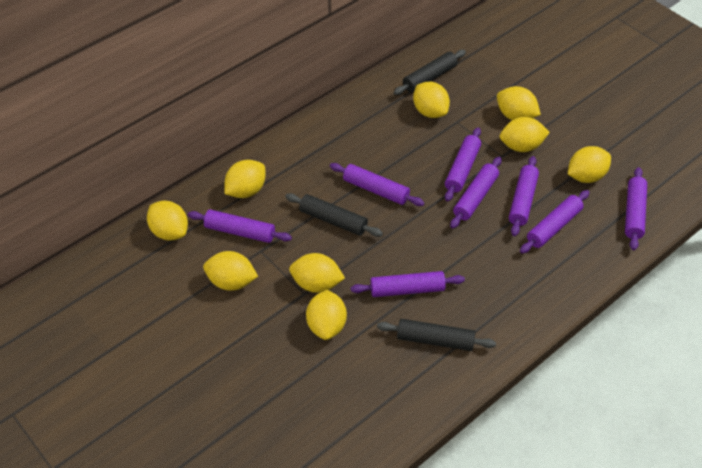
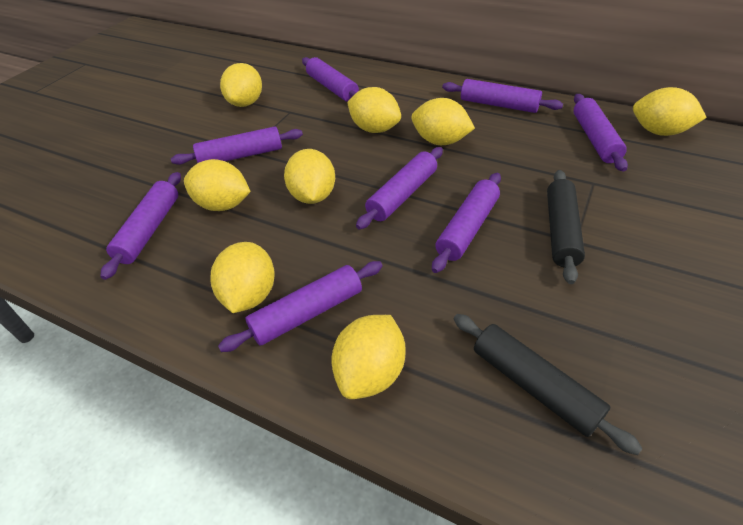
black rolling pin: 3 -> 2
yellow lemon: 9 -> 8

